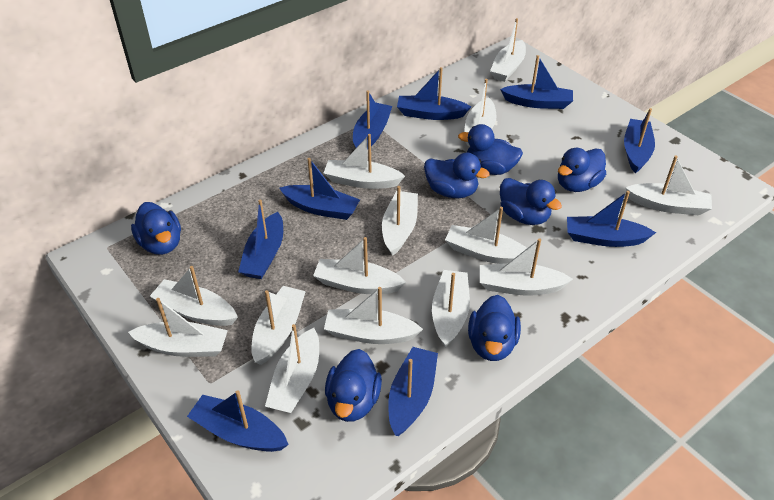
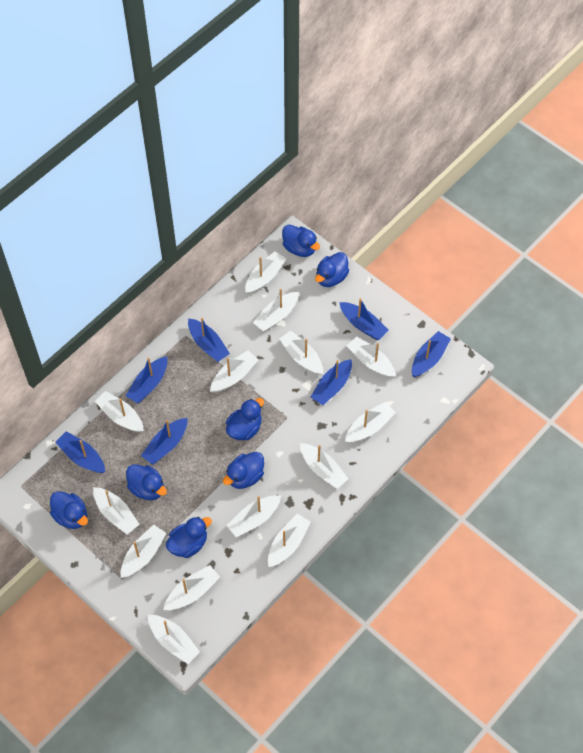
blue boat: 9 -> 7

